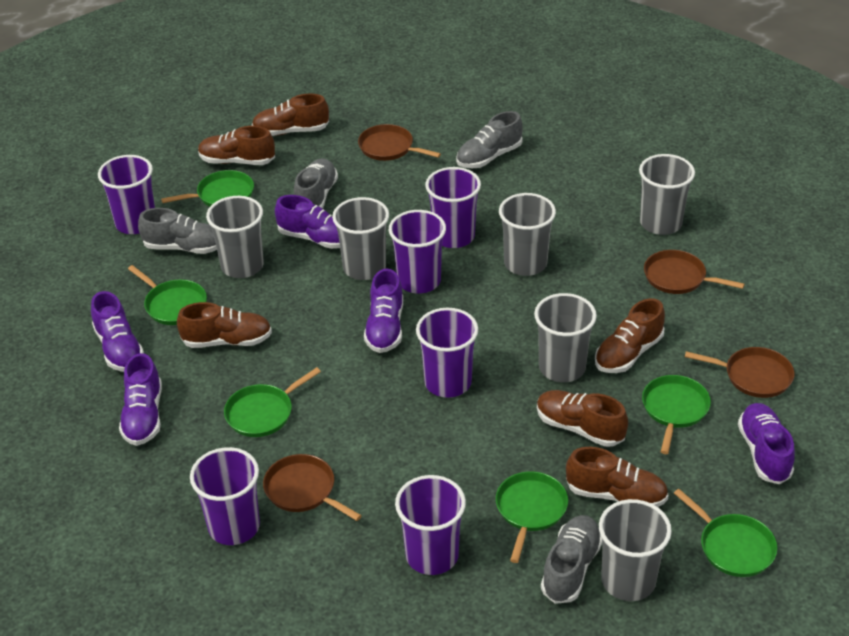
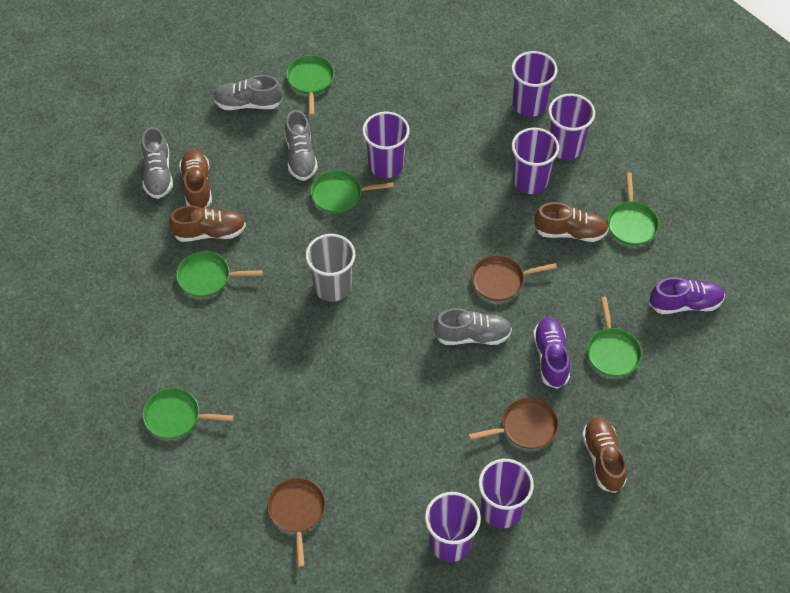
brown pan: 4 -> 3
brown shoe: 6 -> 4
grey cup: 6 -> 1
purple shoe: 5 -> 2

